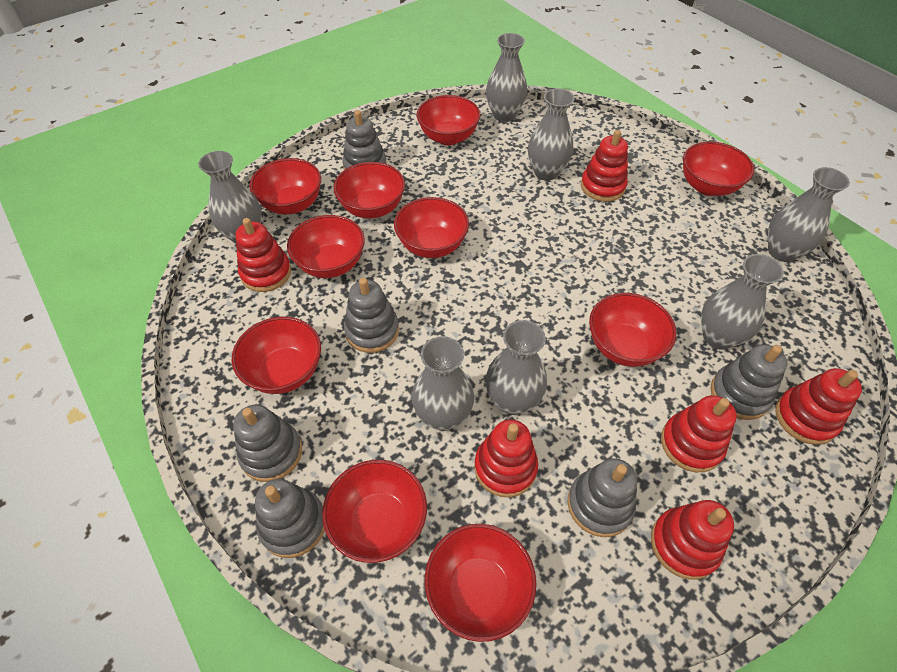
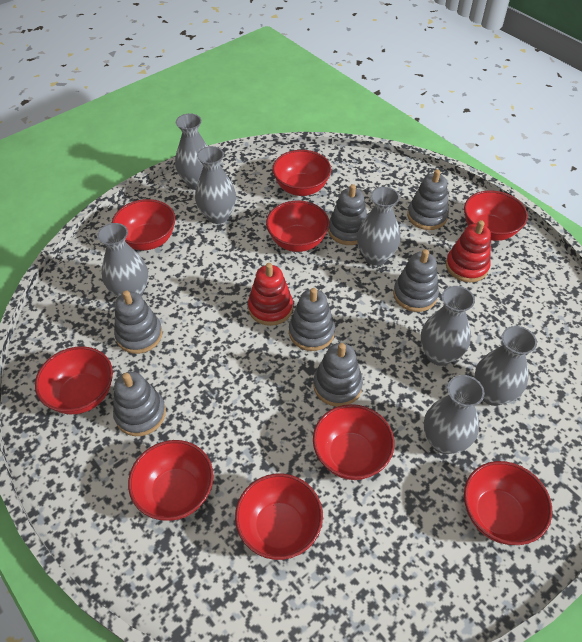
grey stacking toy: 6 -> 7
red bowl: 10 -> 9
red stacking toy: 6 -> 2

